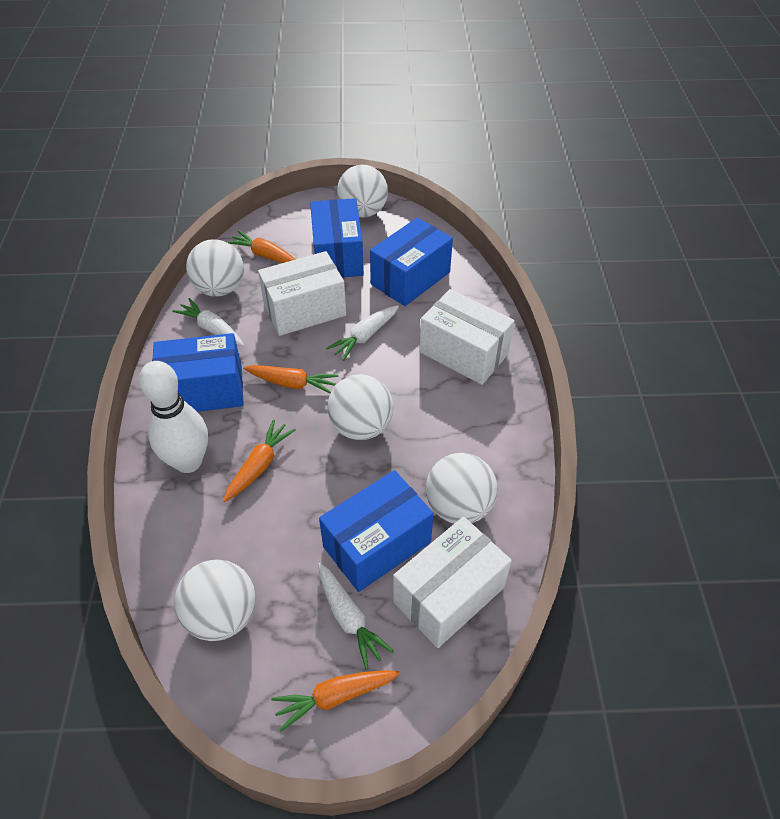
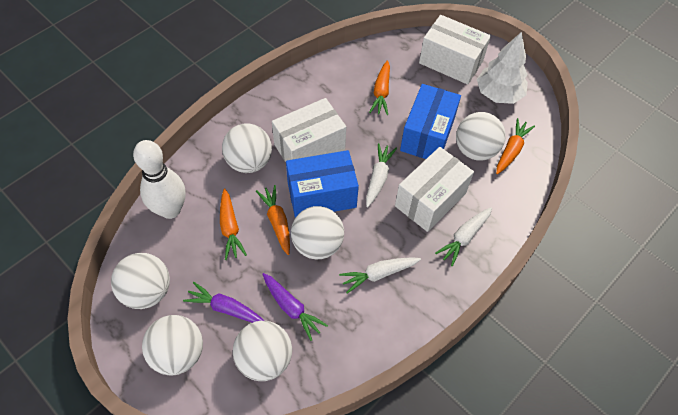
blue box: 4 -> 2
purple carrot: 0 -> 2
white ball: 5 -> 6
white tree: 0 -> 1

